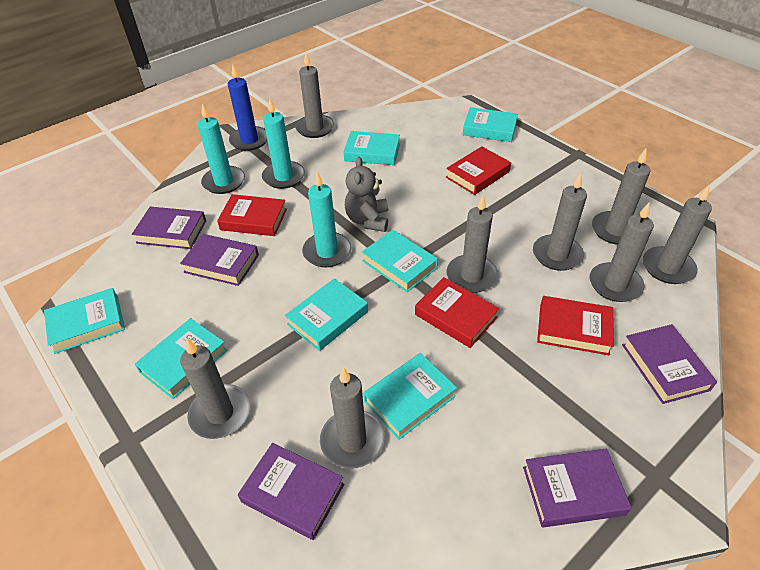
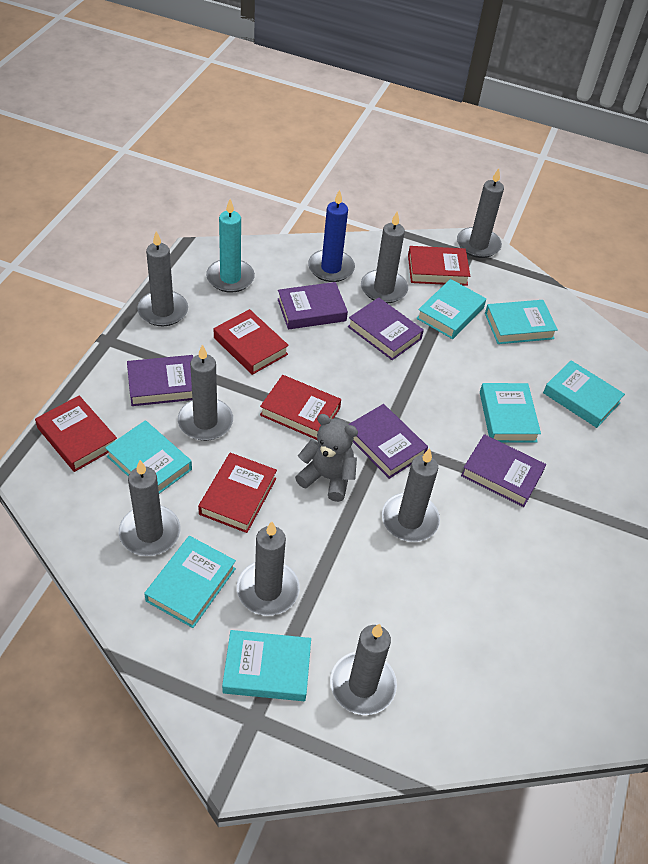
red book: 4 -> 5
turquoise candle: 3 -> 1

